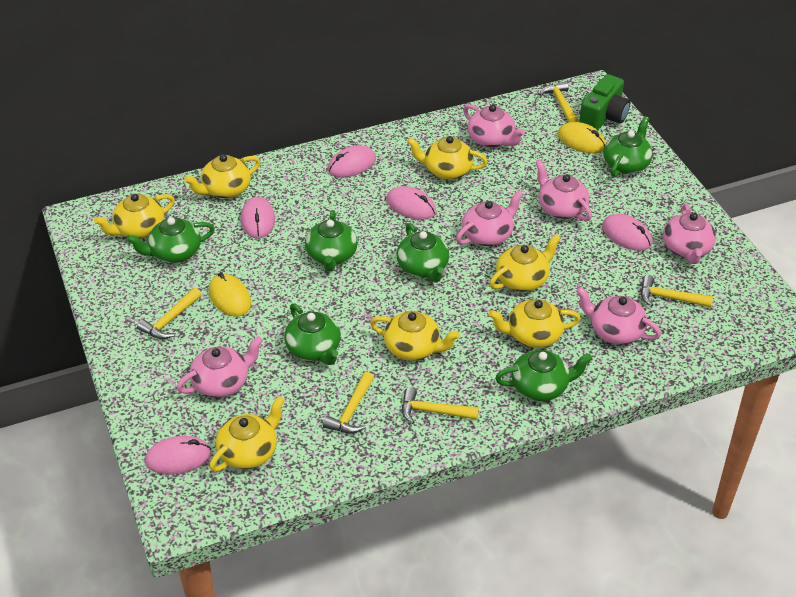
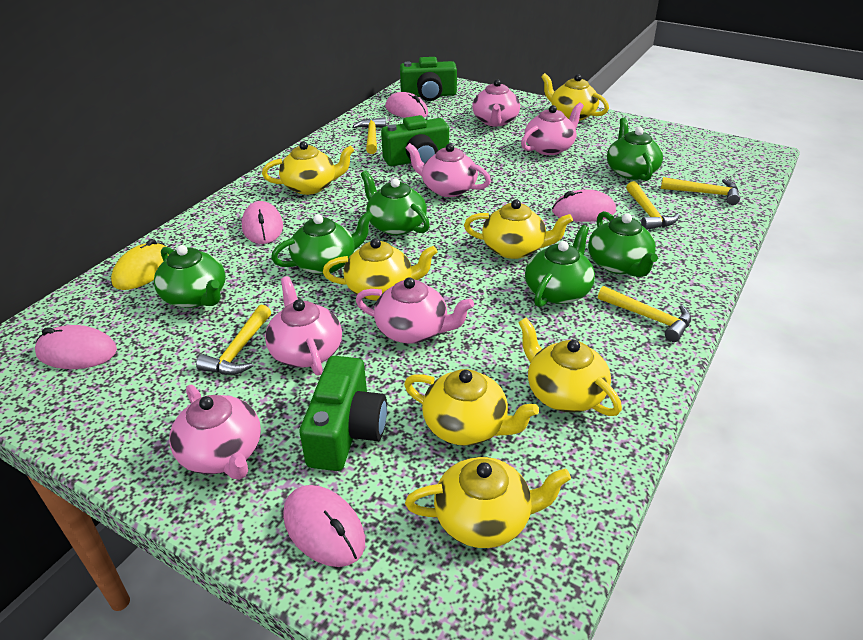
green camera: 1 -> 3
yellow mouse: 2 -> 1

